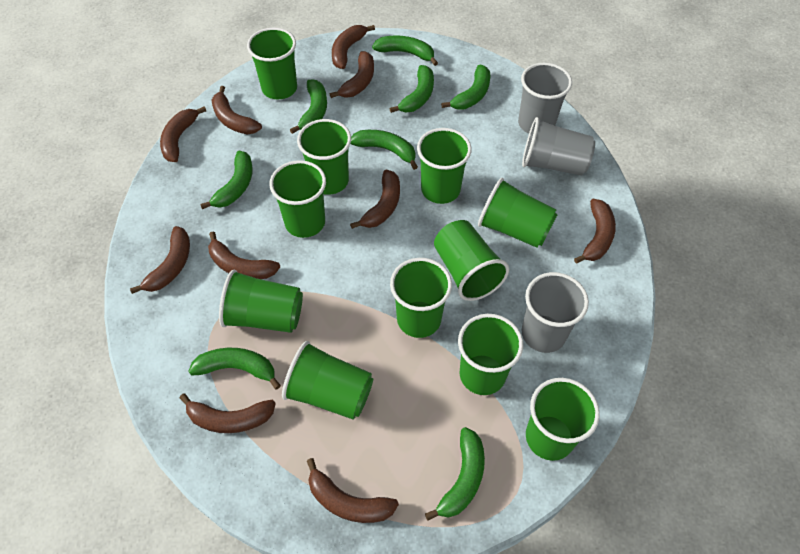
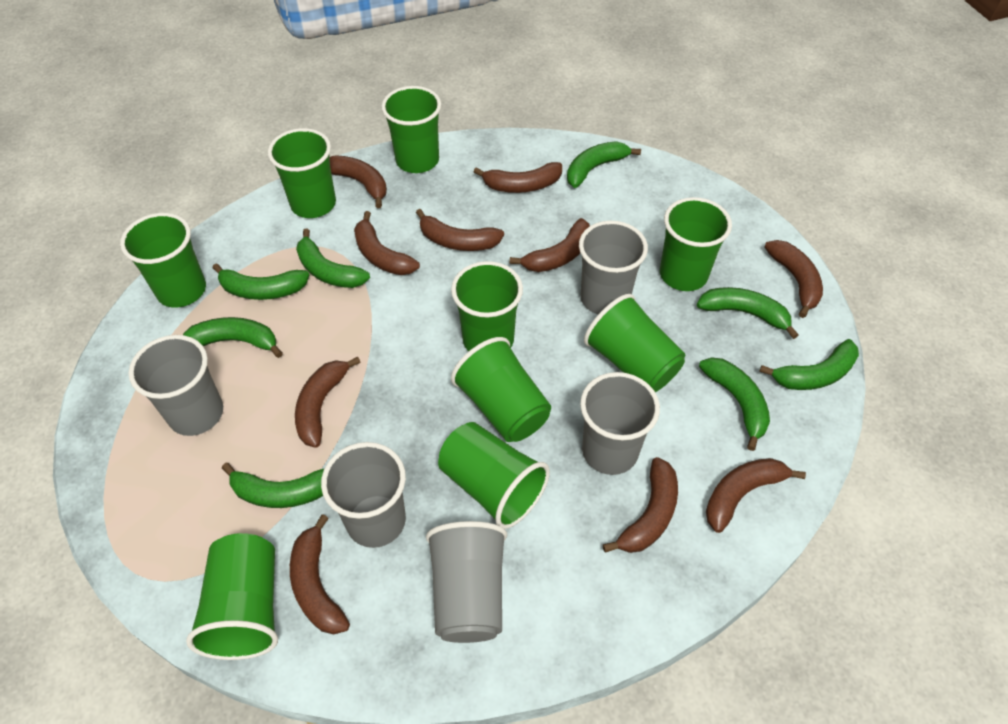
green cup: 11 -> 9
grey cup: 3 -> 5

